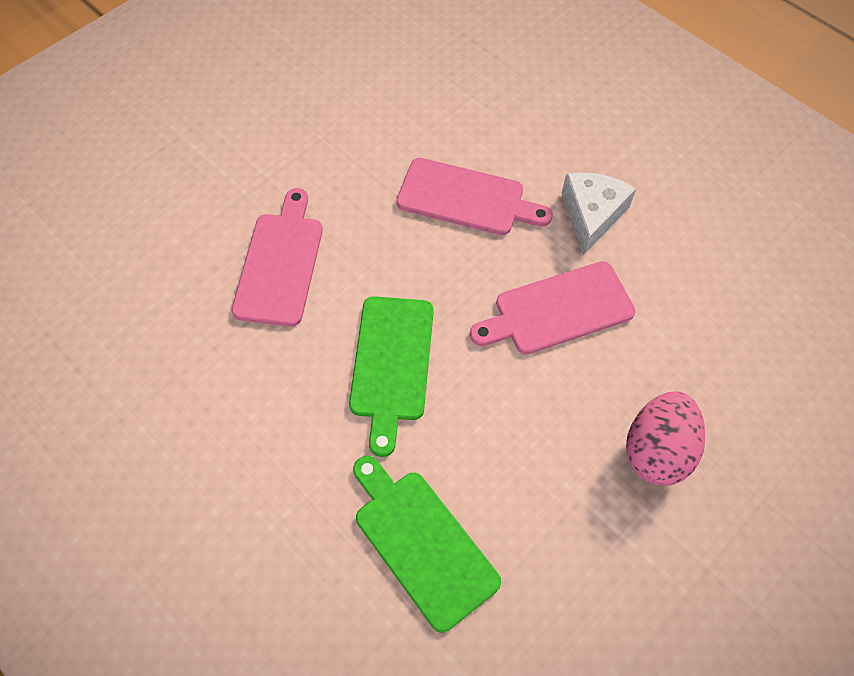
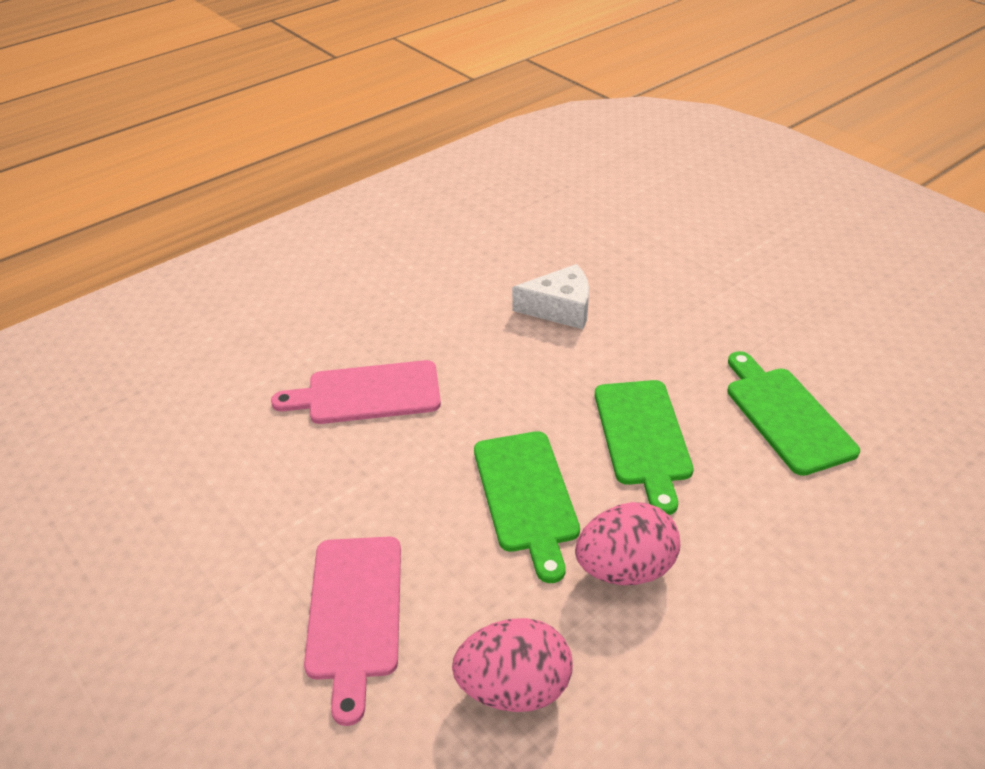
green cutting board: 2 -> 3
pink cutting board: 3 -> 2
pink egg: 1 -> 2

